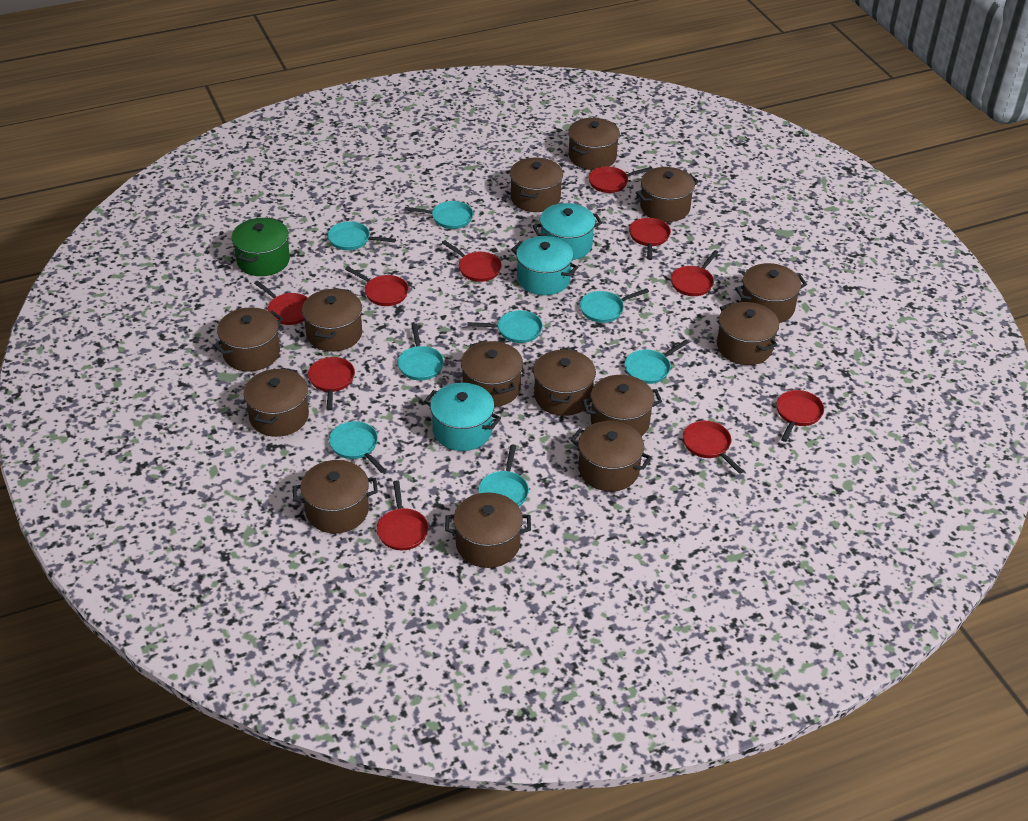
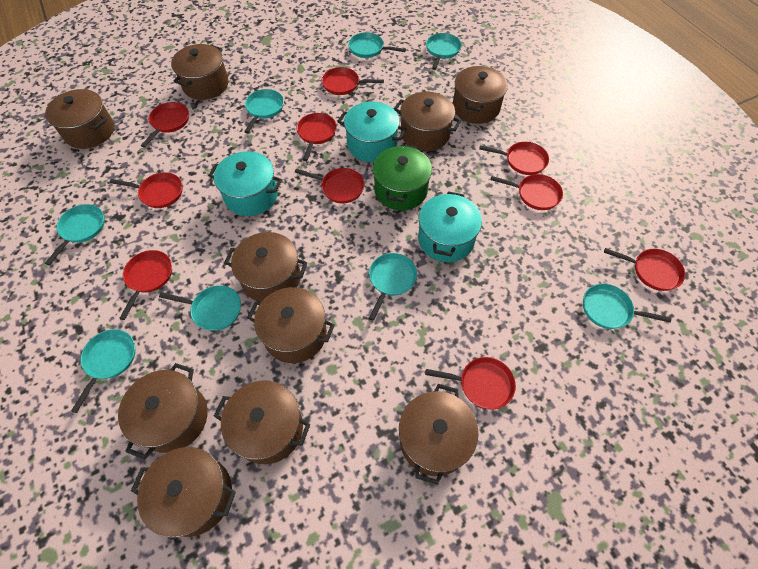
brown pot: 14 -> 10

